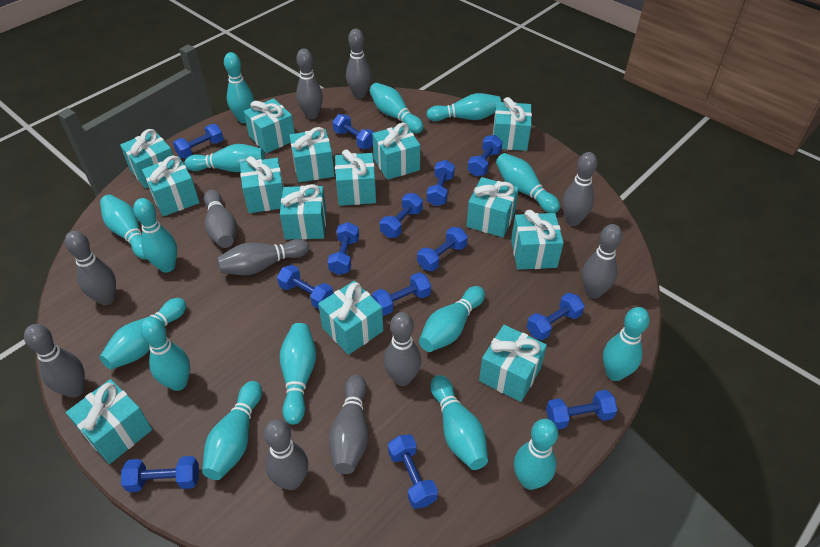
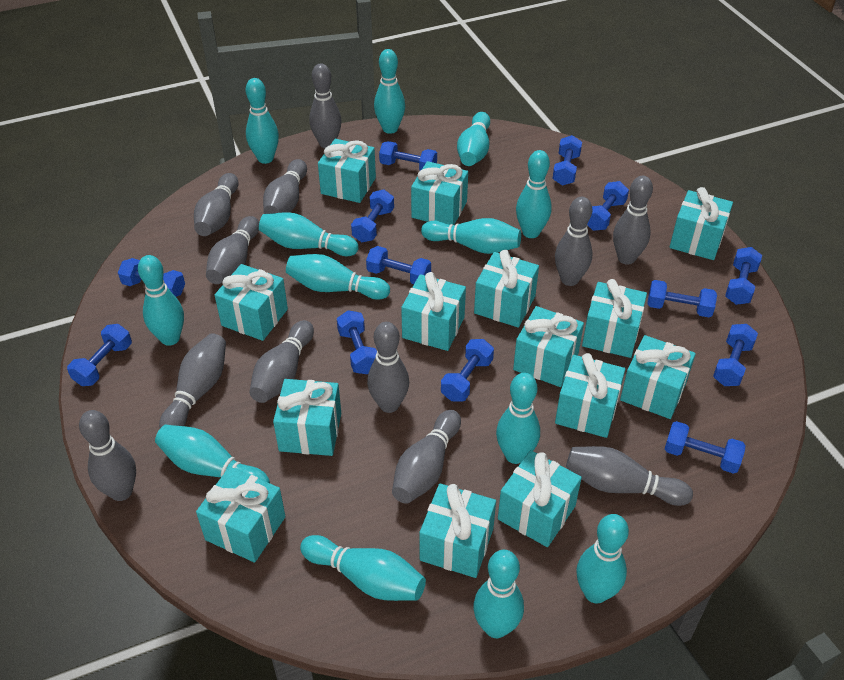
grey bowling pin: 11 -> 12
turquoise bowling pin: 15 -> 13

